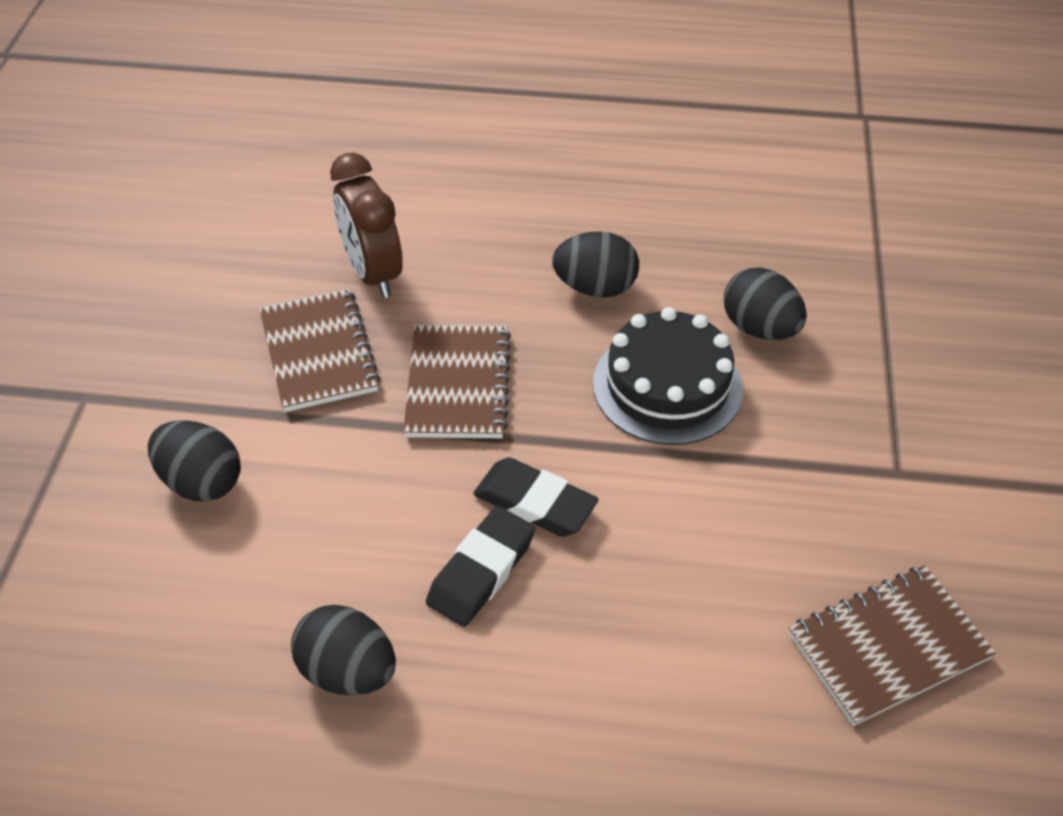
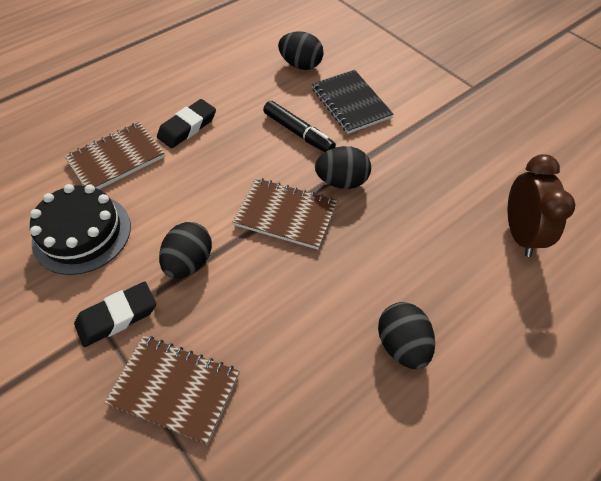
black marker: 0 -> 1
black notebook: 0 -> 1

